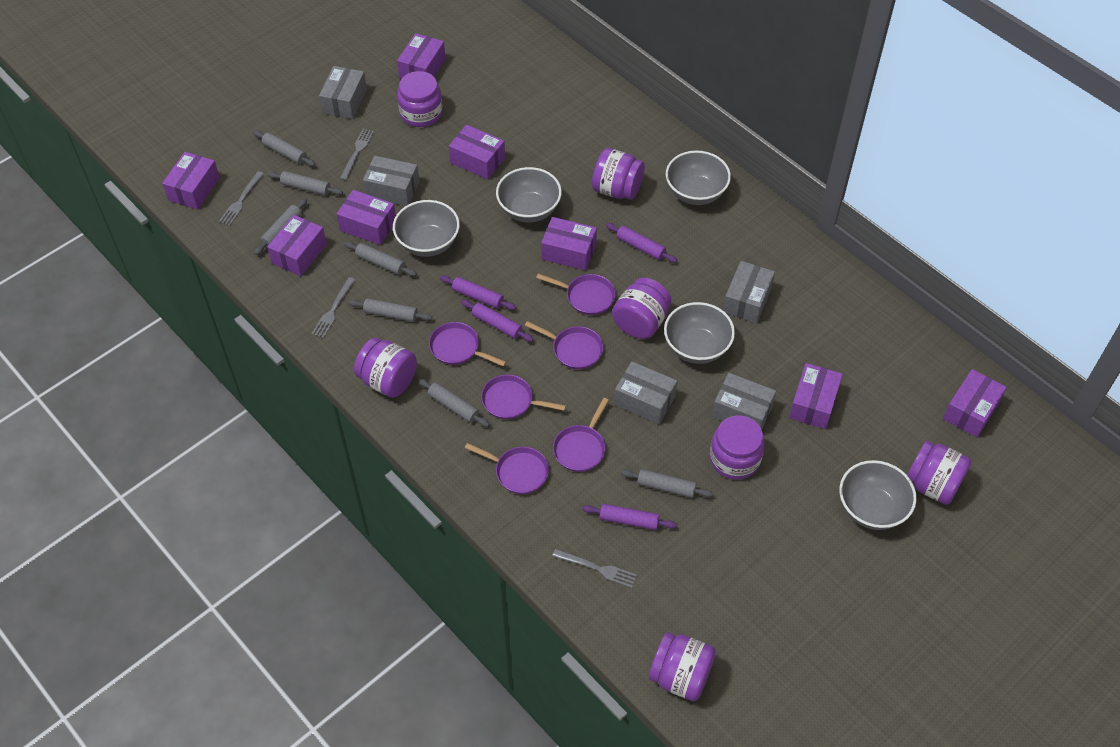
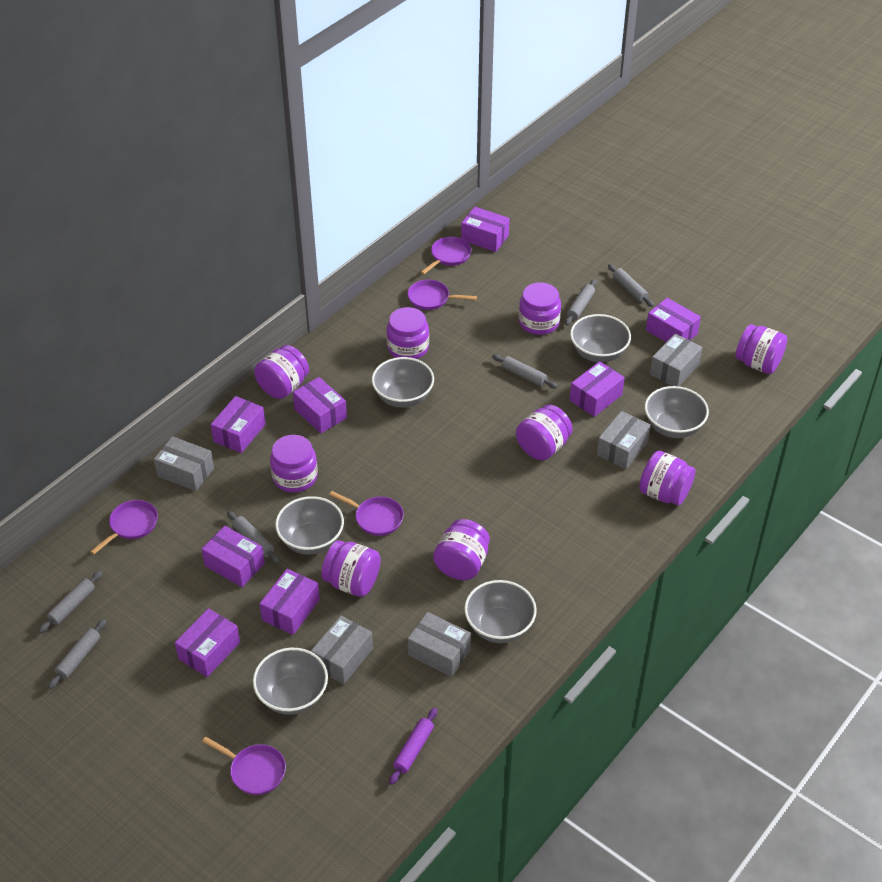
grey bowl: 5 -> 6
grey fork: 4 -> 0
grey rolling pin: 7 -> 6
purple jar: 7 -> 9
purple pan: 6 -> 5
purple rolling pin: 4 -> 1

